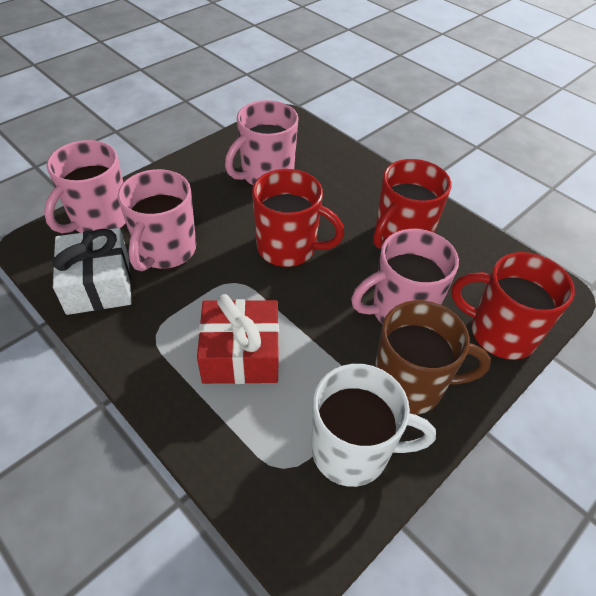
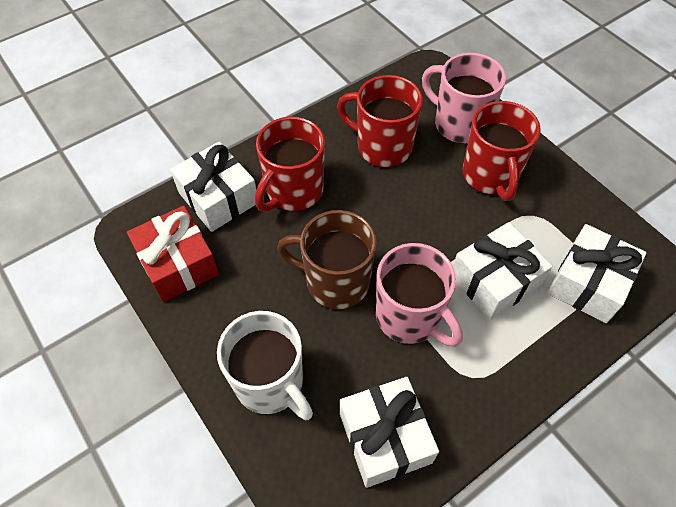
pink mug: 4 -> 2
white gift: 1 -> 4

